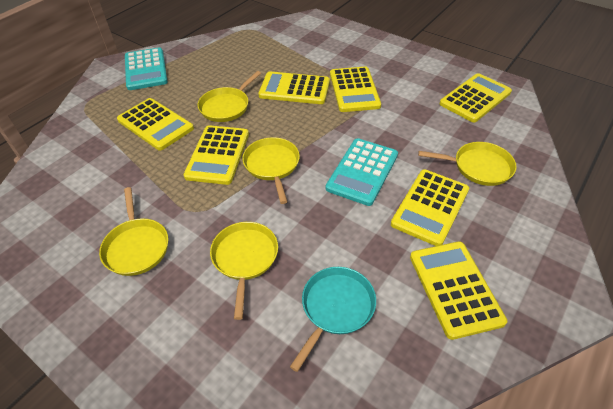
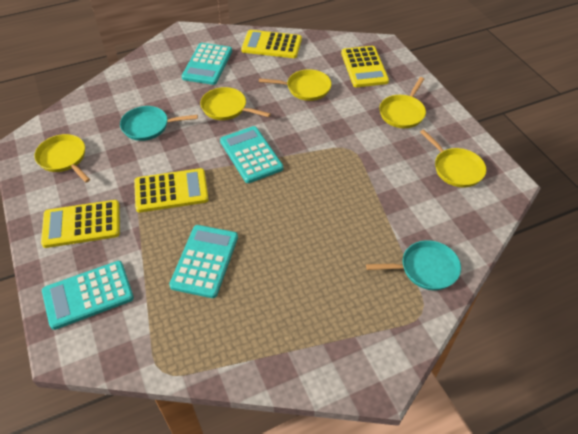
turquoise calculator: 2 -> 4
turquoise pan: 1 -> 2
yellow calculator: 7 -> 4

